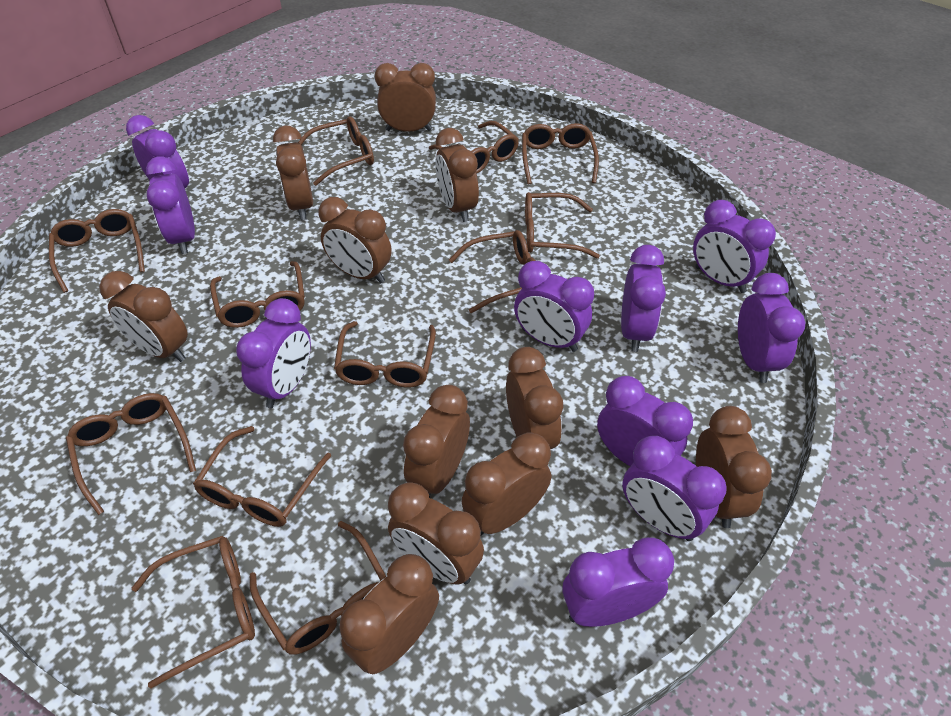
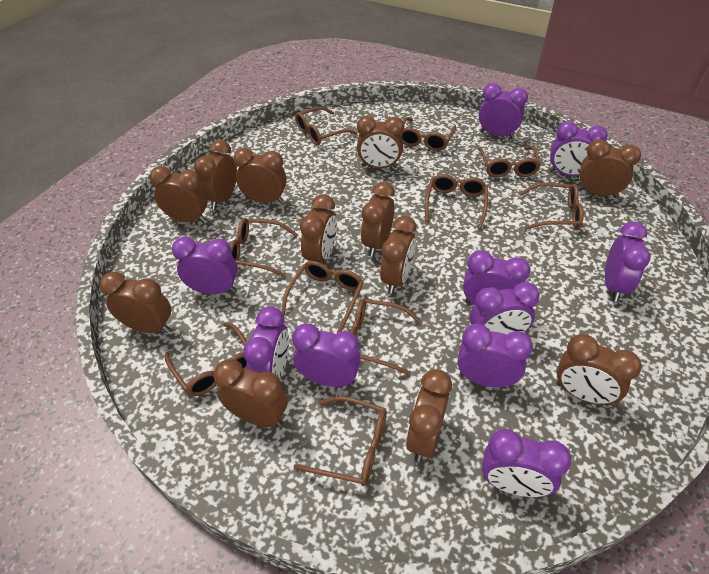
brown clock: 11 -> 12
brown glasses: 12 -> 10

